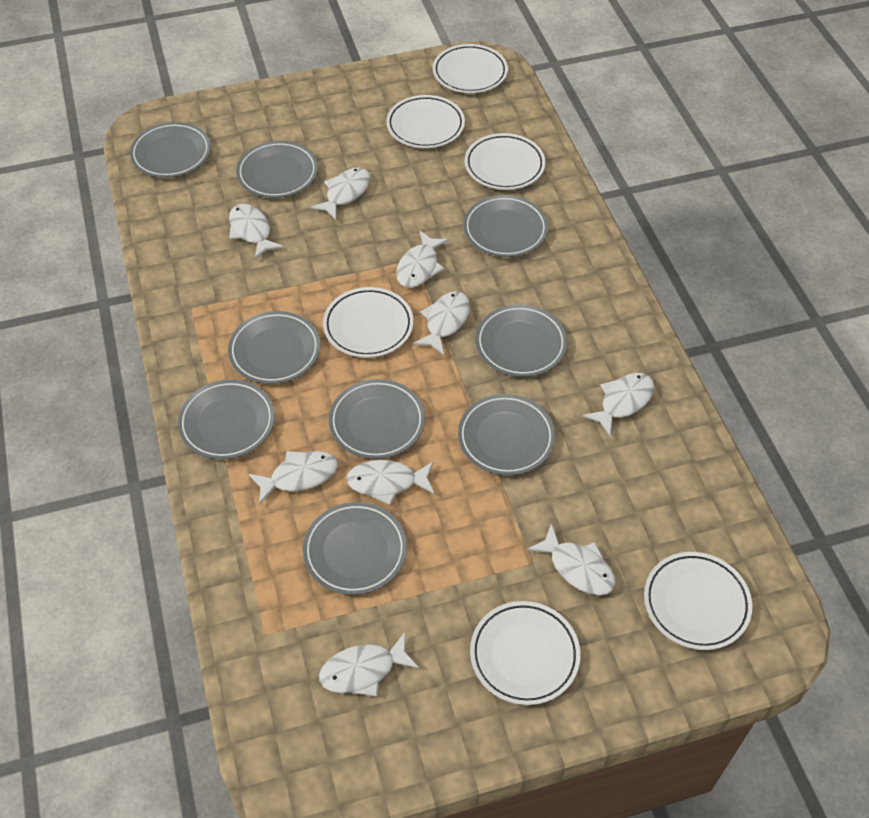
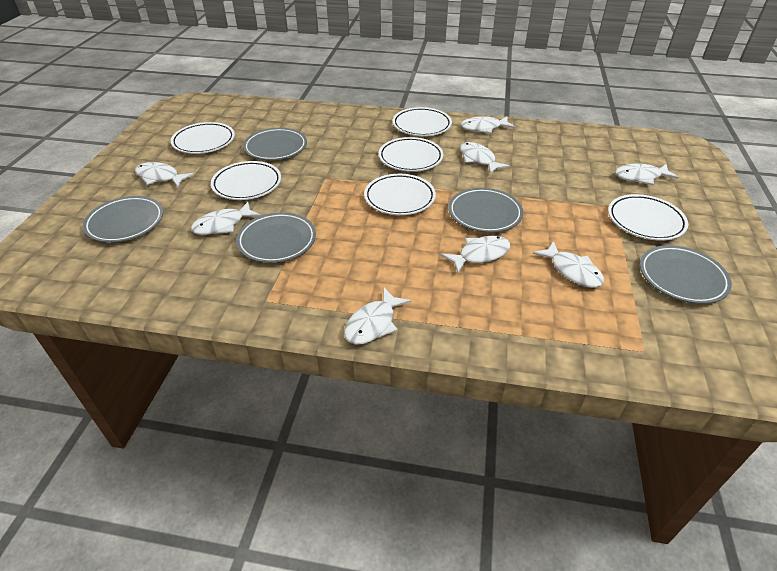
grey plate: 9 -> 5
white fish: 9 -> 8

